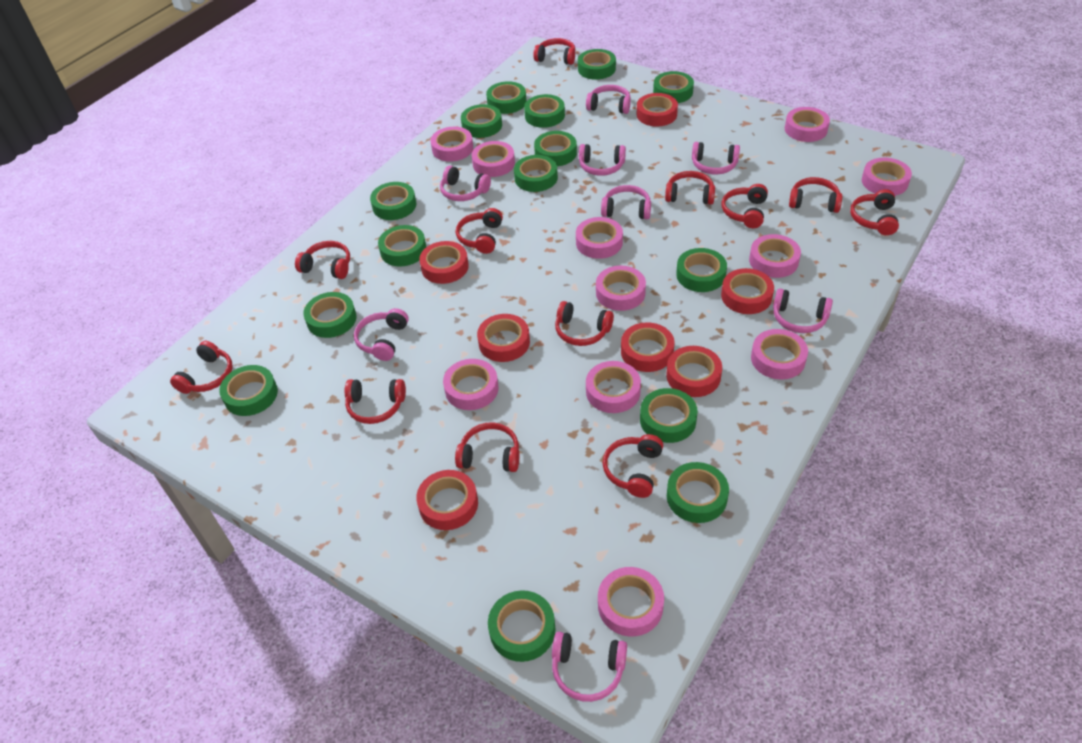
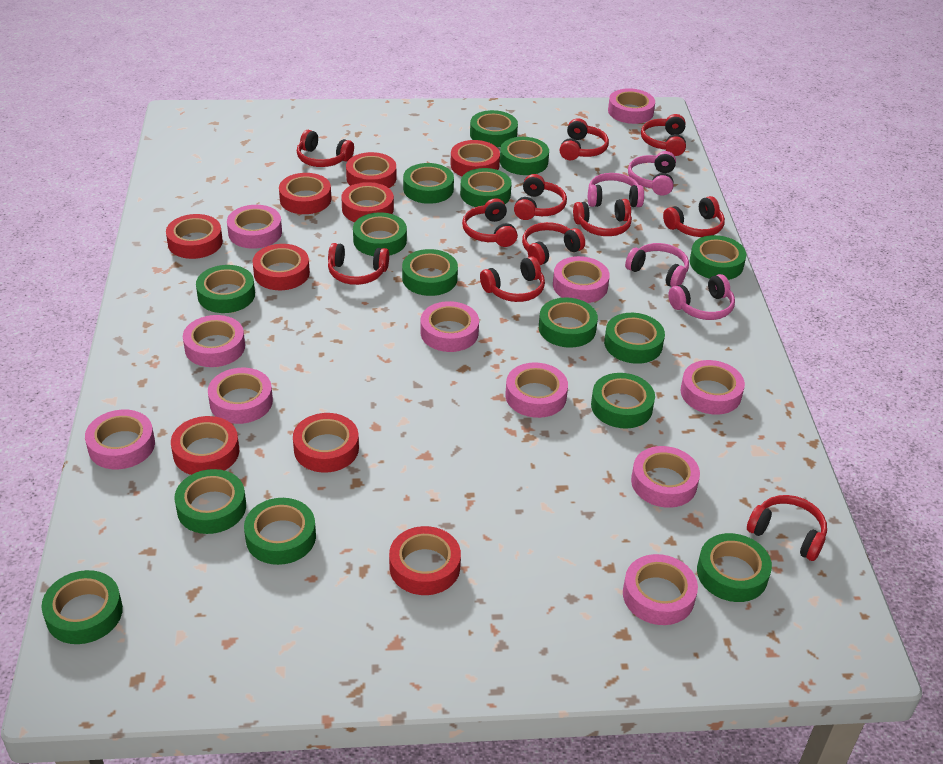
pink headphones: 8 -> 4
red headphones: 12 -> 11
red tape: 7 -> 9

